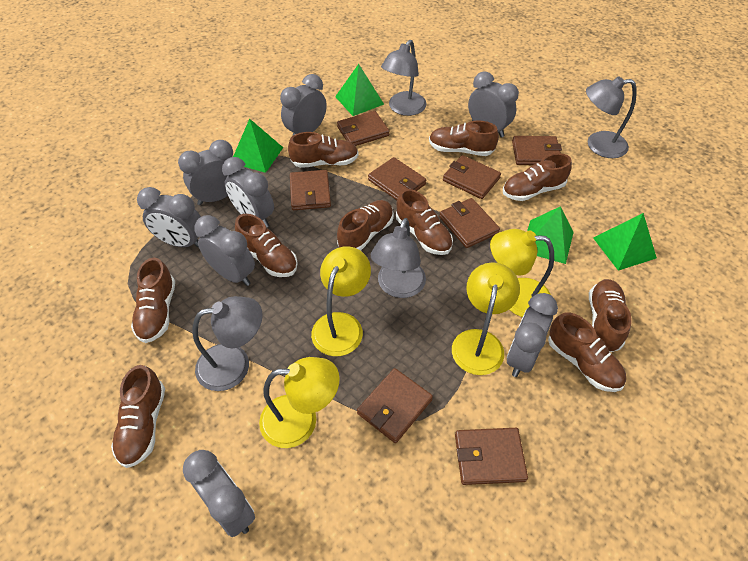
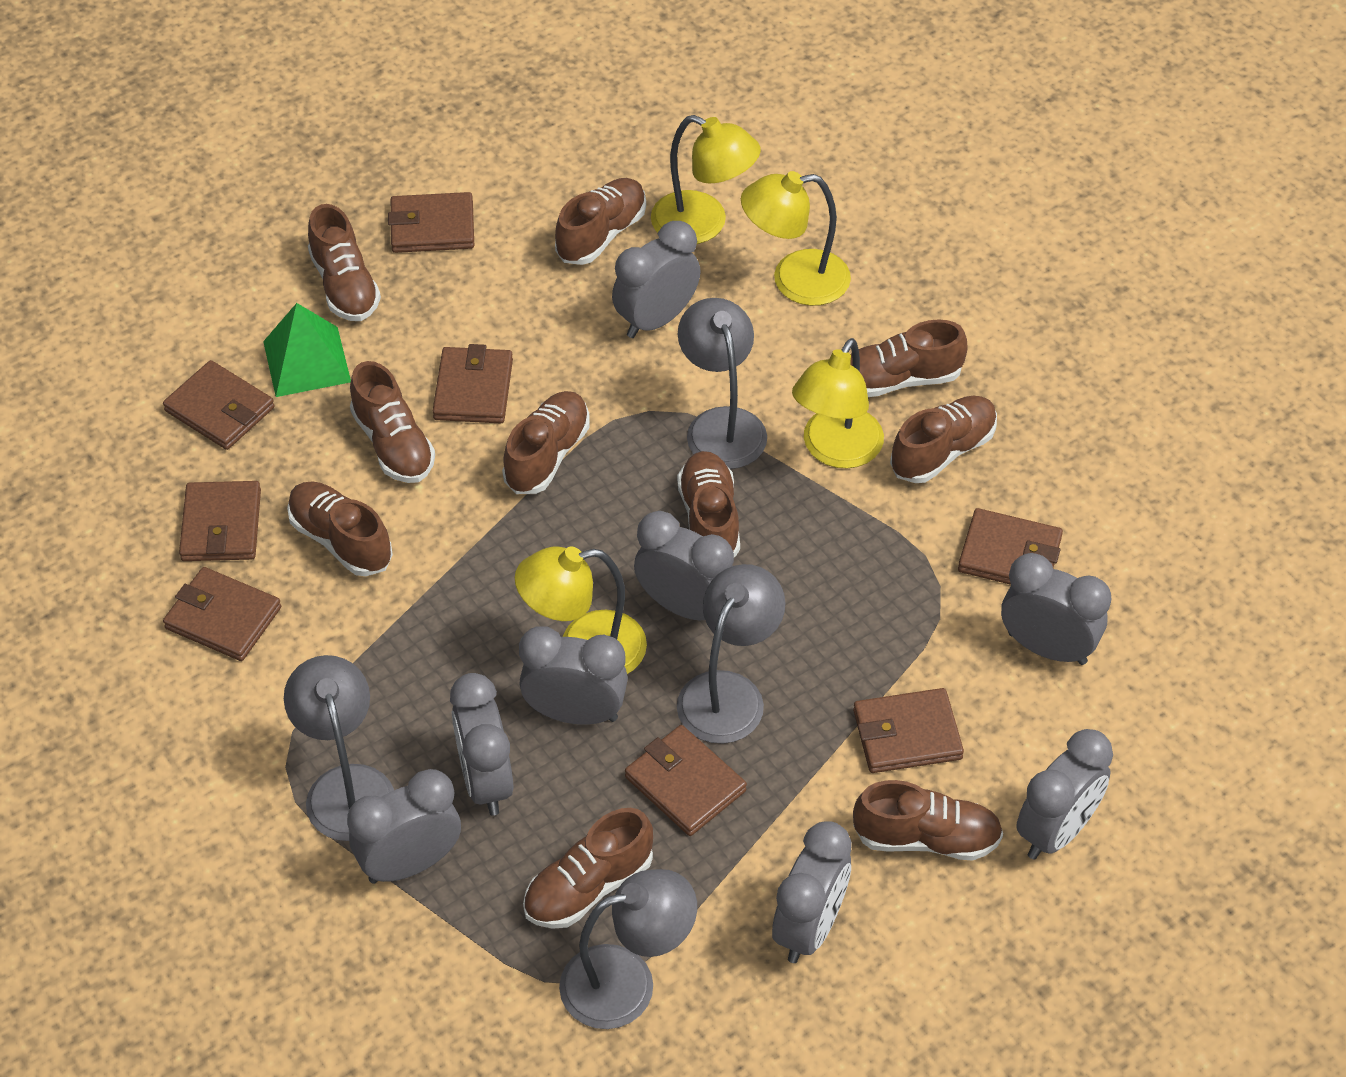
green pyramid: 4 -> 1

